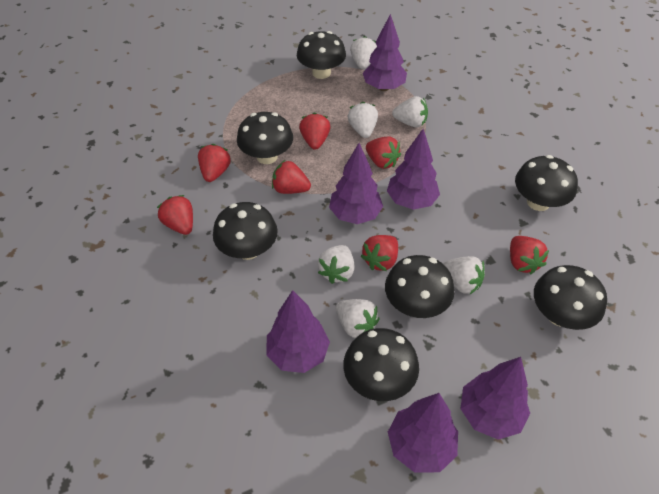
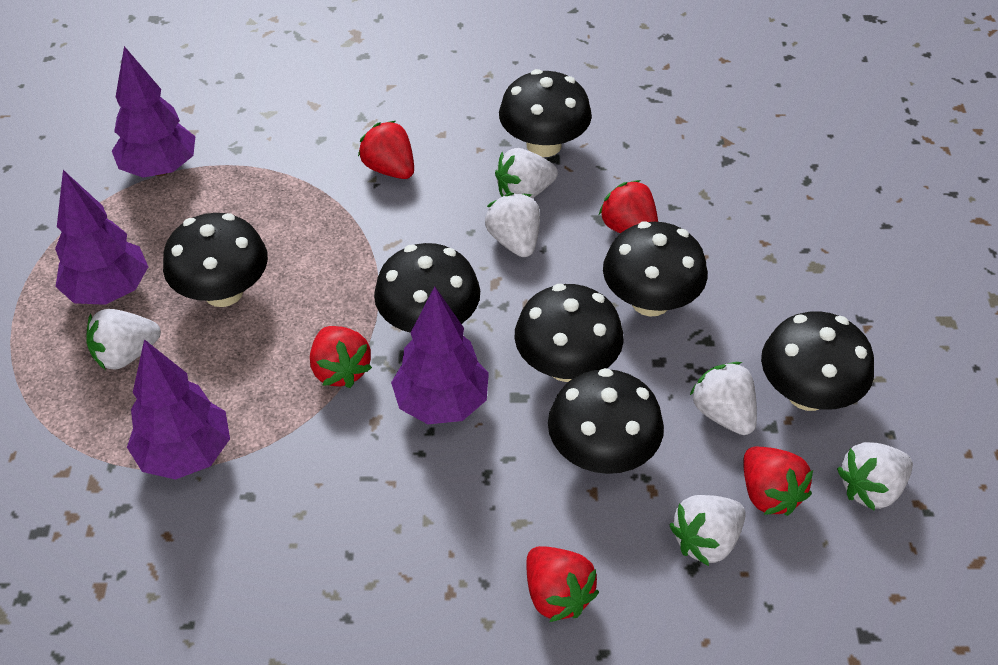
purple tree: 6 -> 4
red strawberry: 7 -> 5

